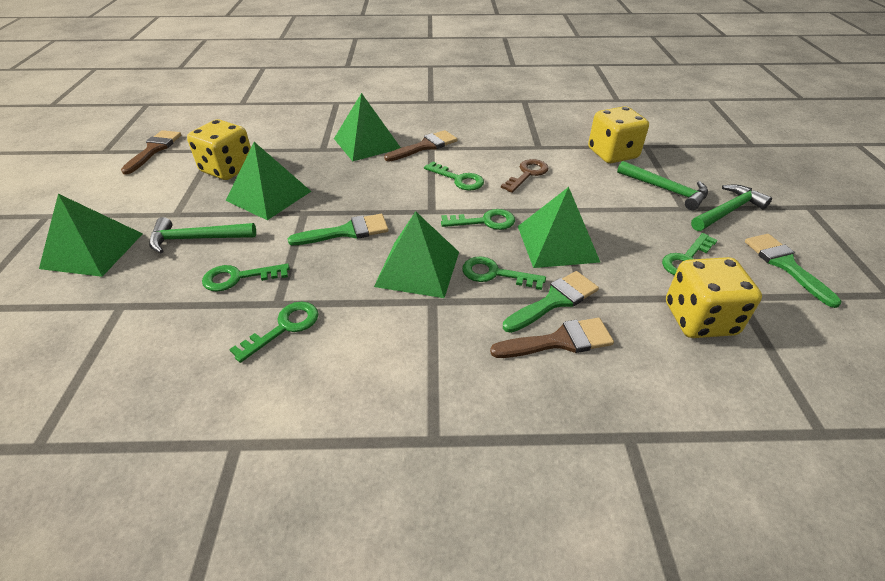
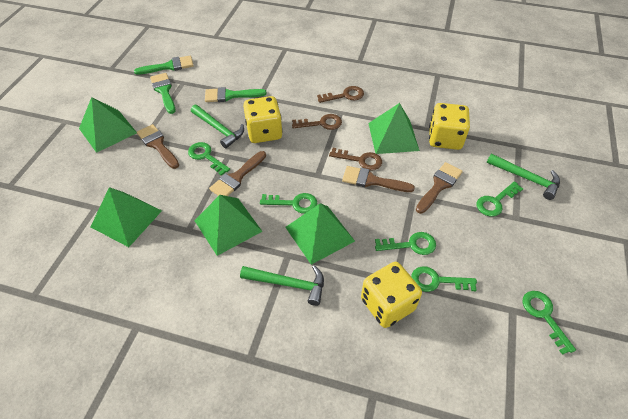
brown brush: 3 -> 4
brown key: 1 -> 3

